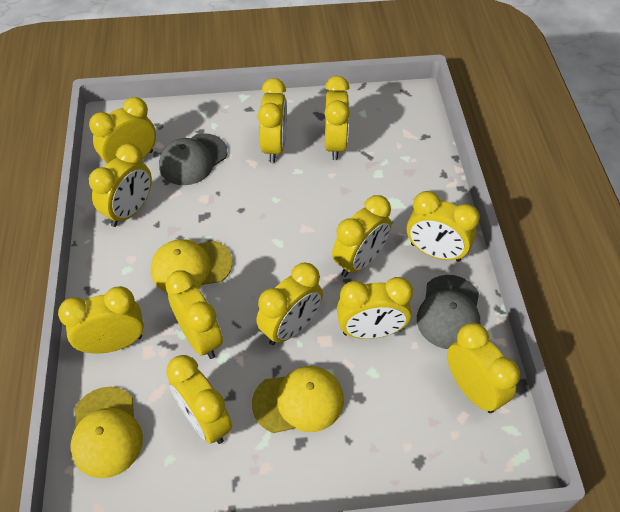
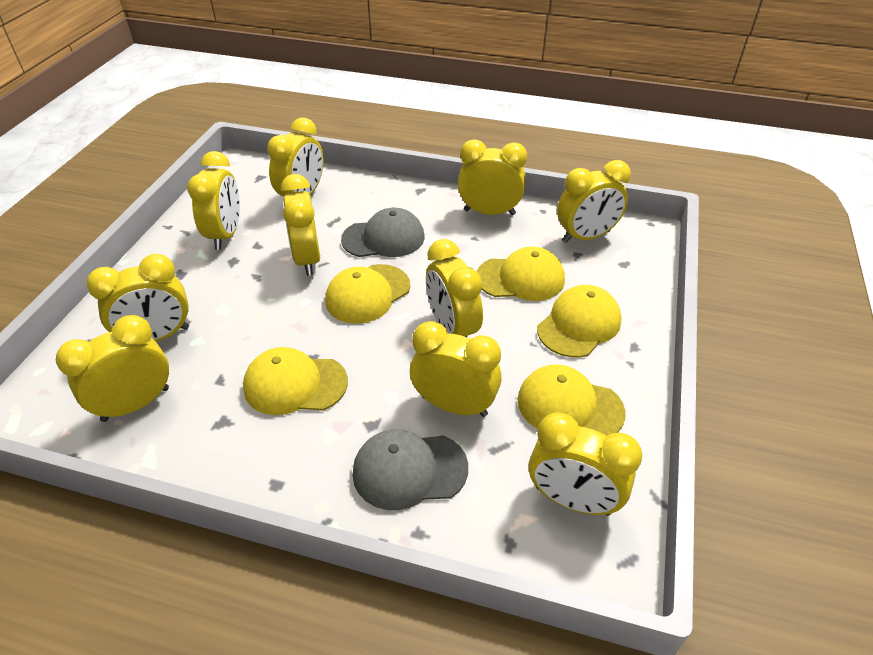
yellow cap: 3 -> 5
yellow clock: 12 -> 10

